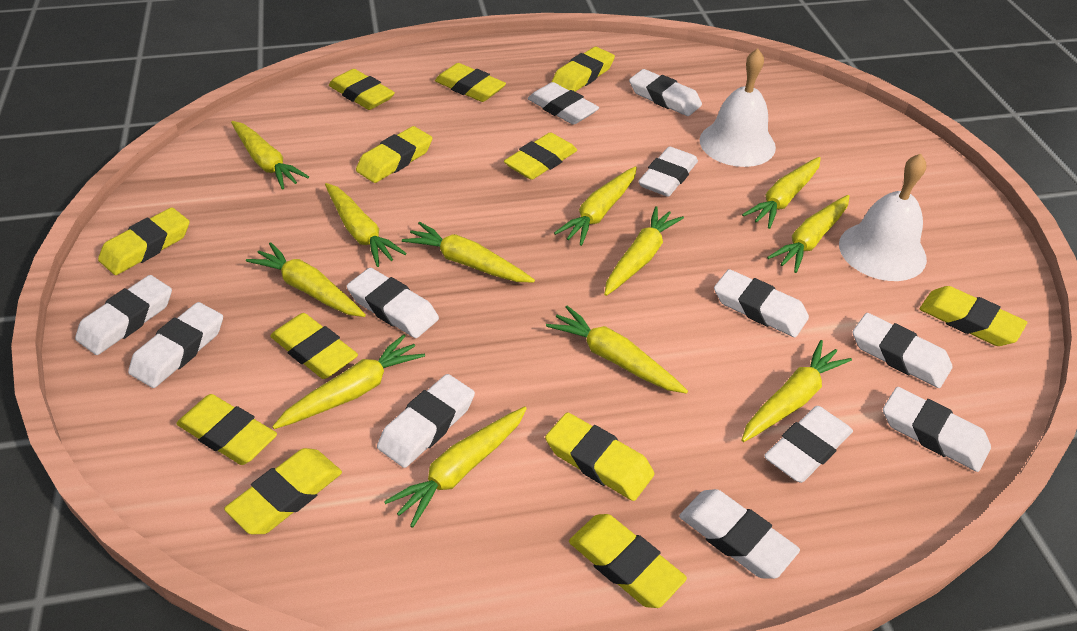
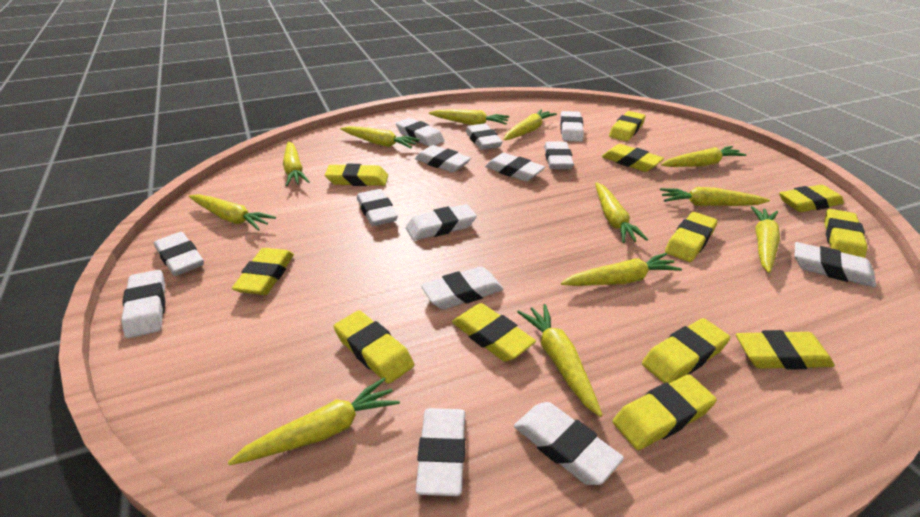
white bell: 2 -> 0
white eraser: 12 -> 14

